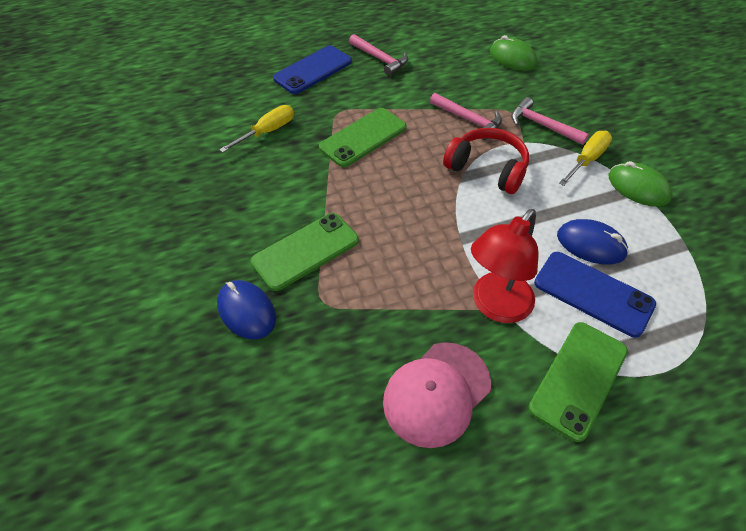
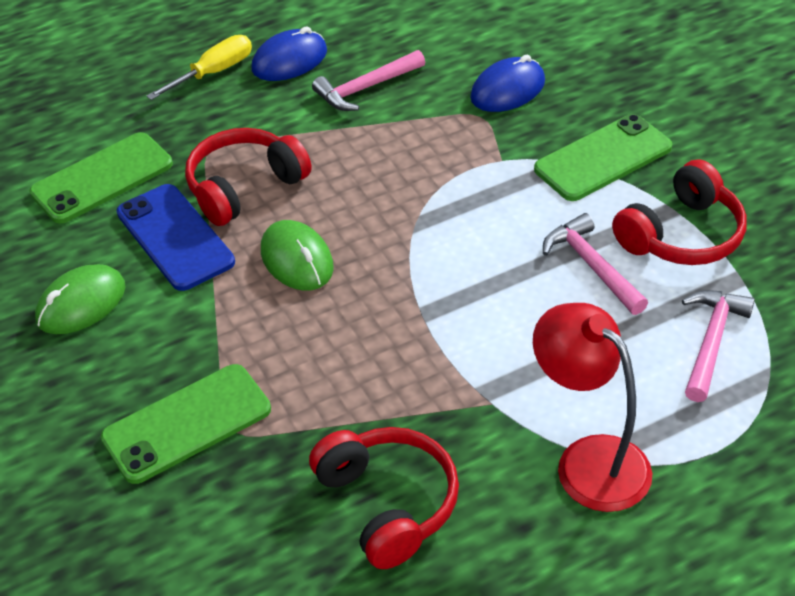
blue phone: 2 -> 1
pink cap: 1 -> 0
red headphones: 1 -> 3
yellow screwdriver: 2 -> 1

